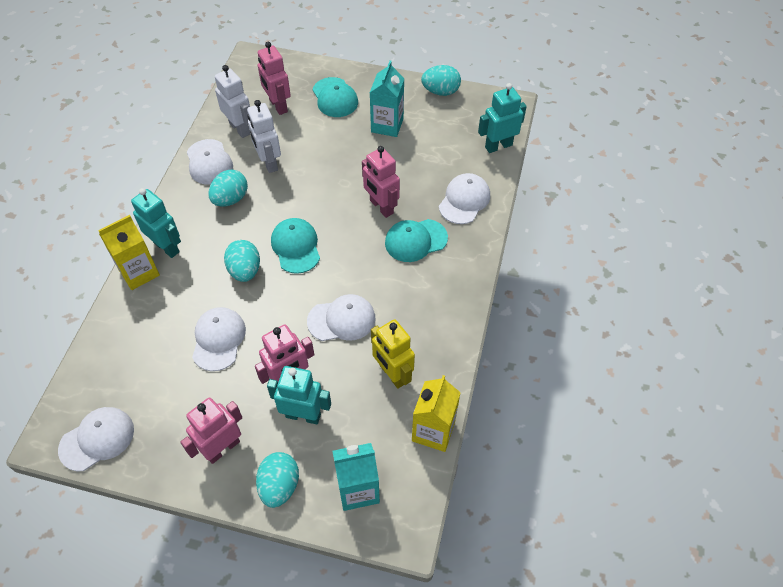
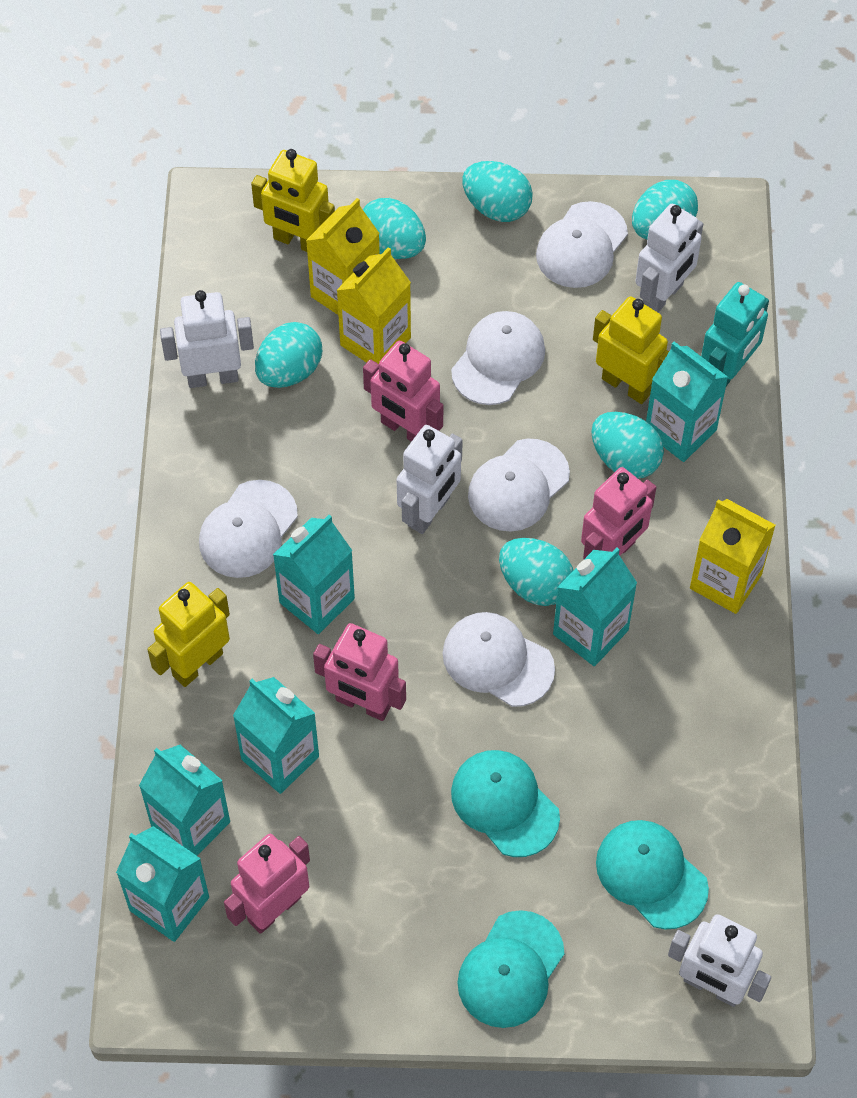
turquoise carton: 2 -> 6
turquoise egg: 4 -> 6
turquoise robot: 3 -> 1
white robot: 2 -> 4
yellow carton: 2 -> 3
yellow robot: 1 -> 3

